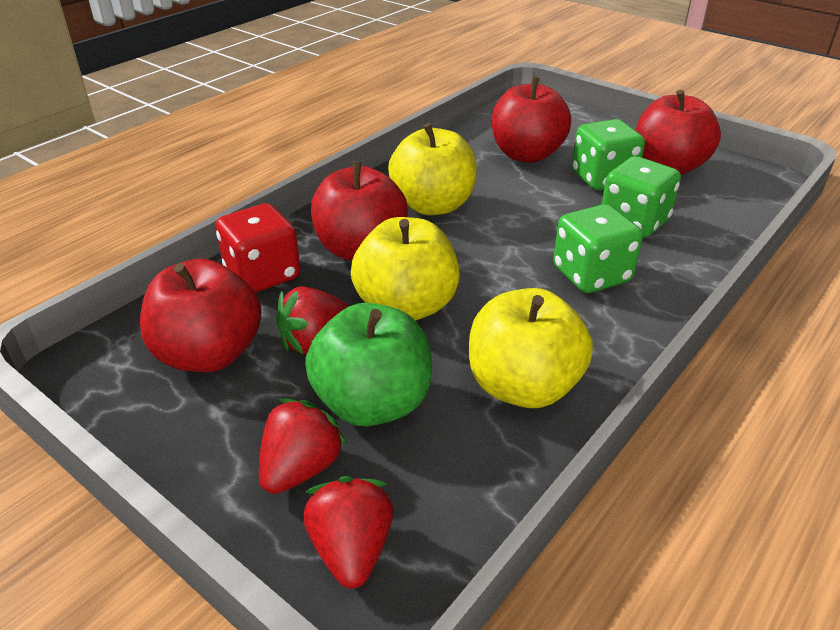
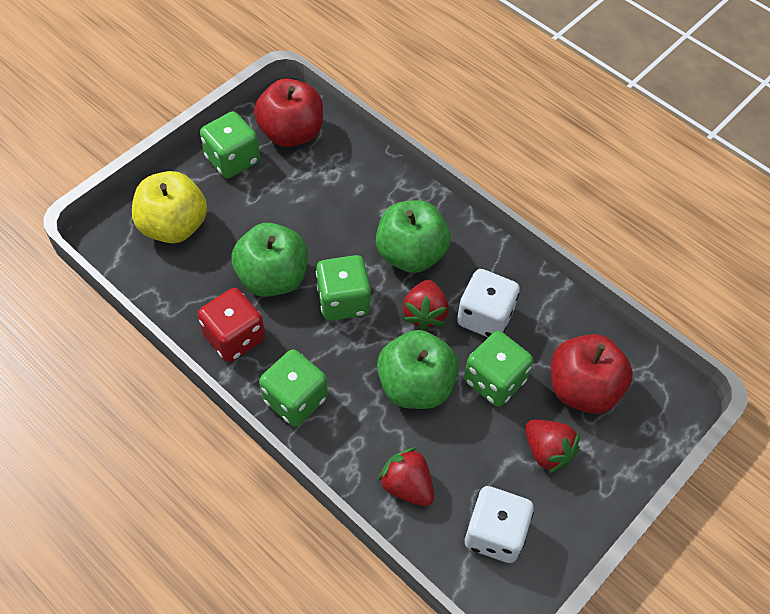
green apple: 1 -> 3
green dice: 3 -> 4
red apple: 4 -> 2
white dice: 0 -> 2
yellow apple: 3 -> 1

